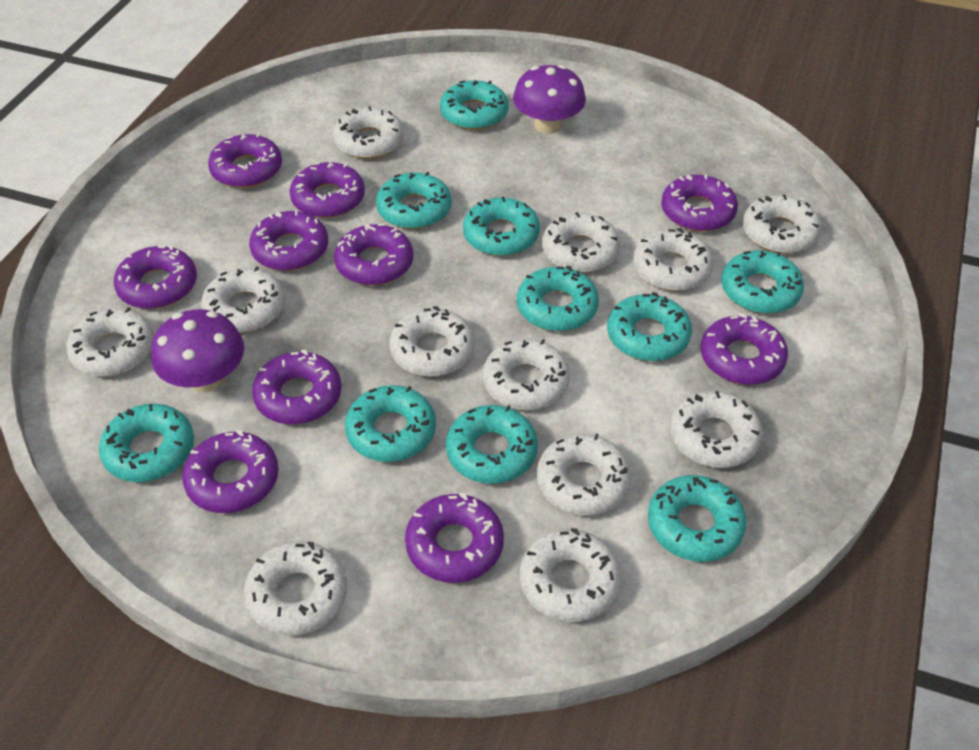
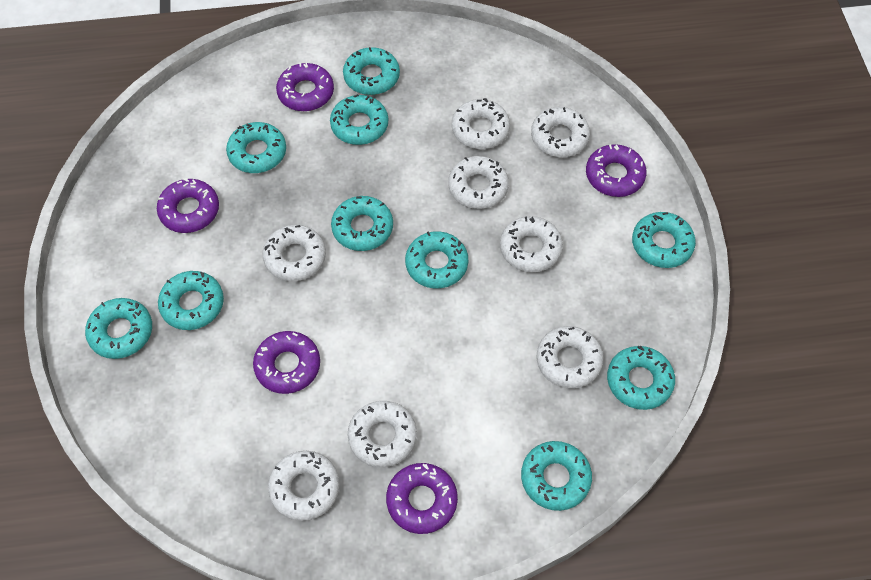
purple donut: 10 -> 5
purple mushroom: 2 -> 0
white donut: 12 -> 8

